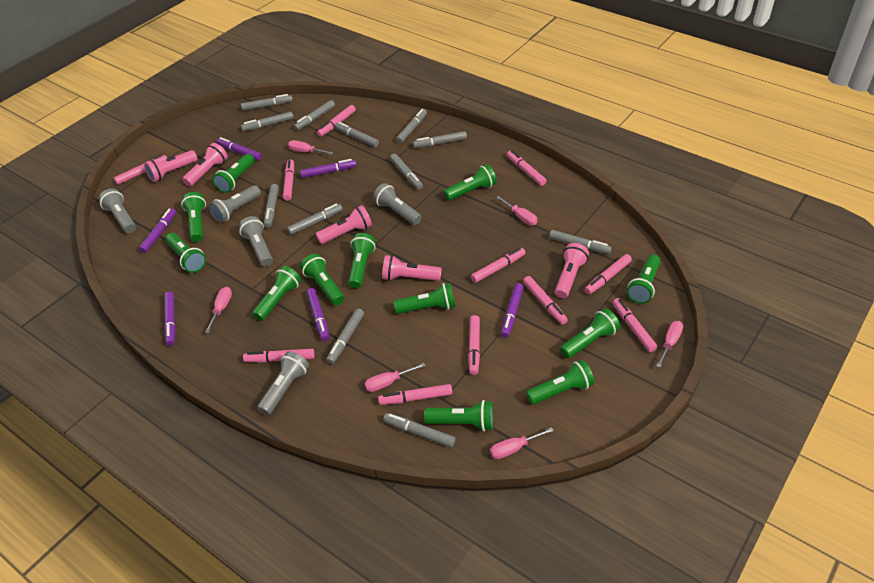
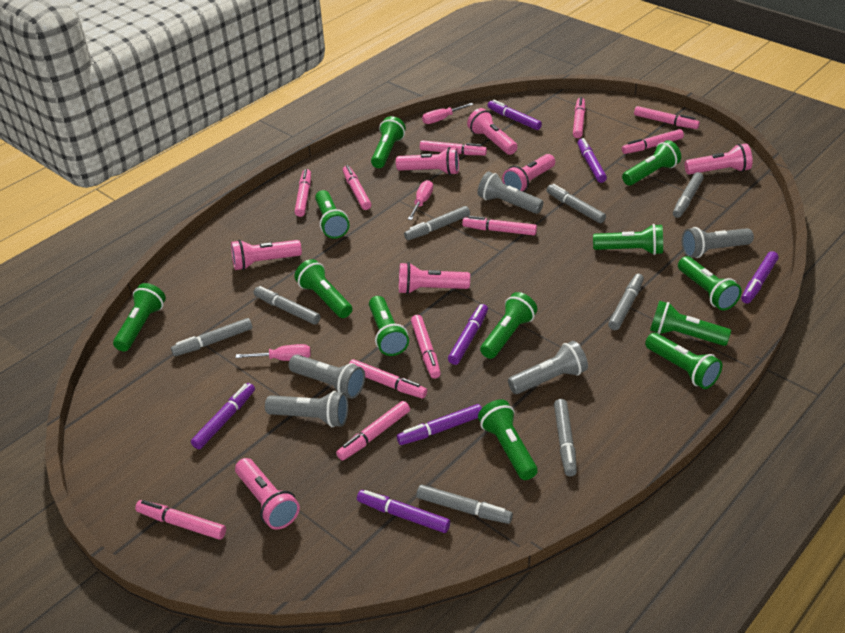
grey marker: 12 -> 8
pink flashlight: 5 -> 7
pink screwdriver: 6 -> 3
purple marker: 6 -> 7

